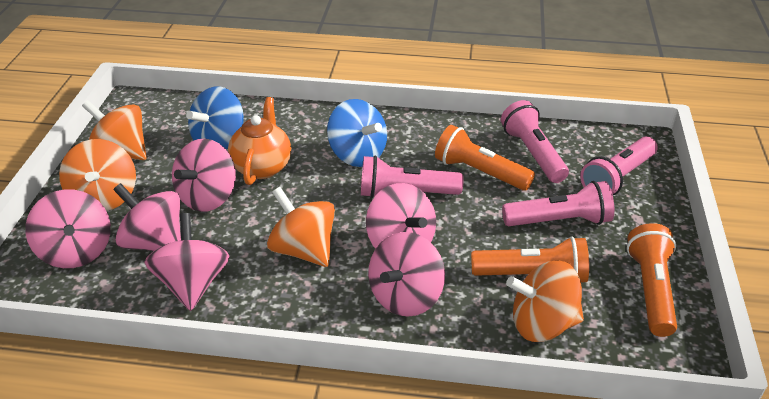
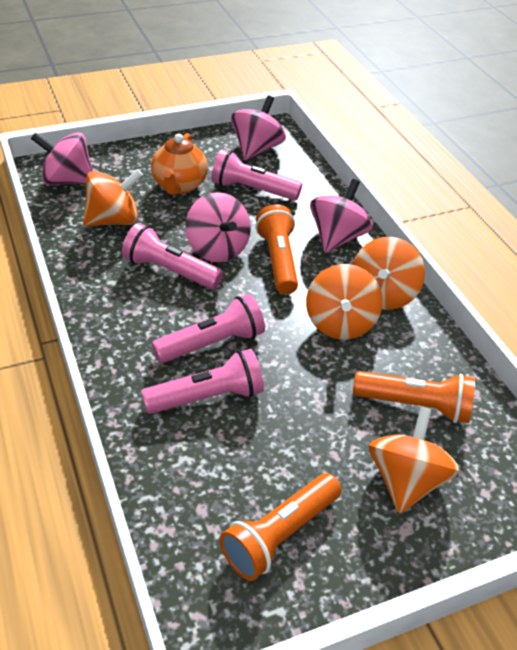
blue spinning top: 2 -> 0
pink spinning top: 6 -> 4

